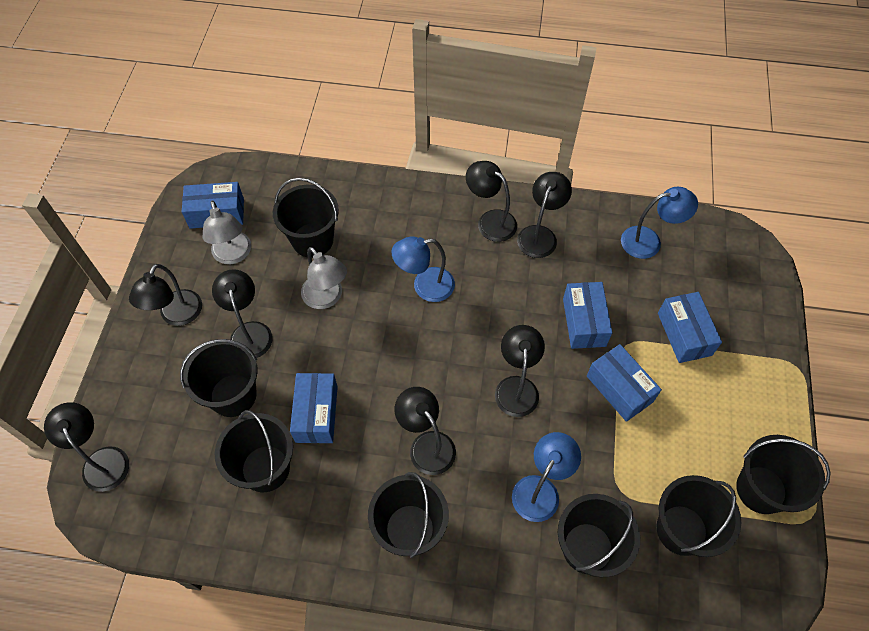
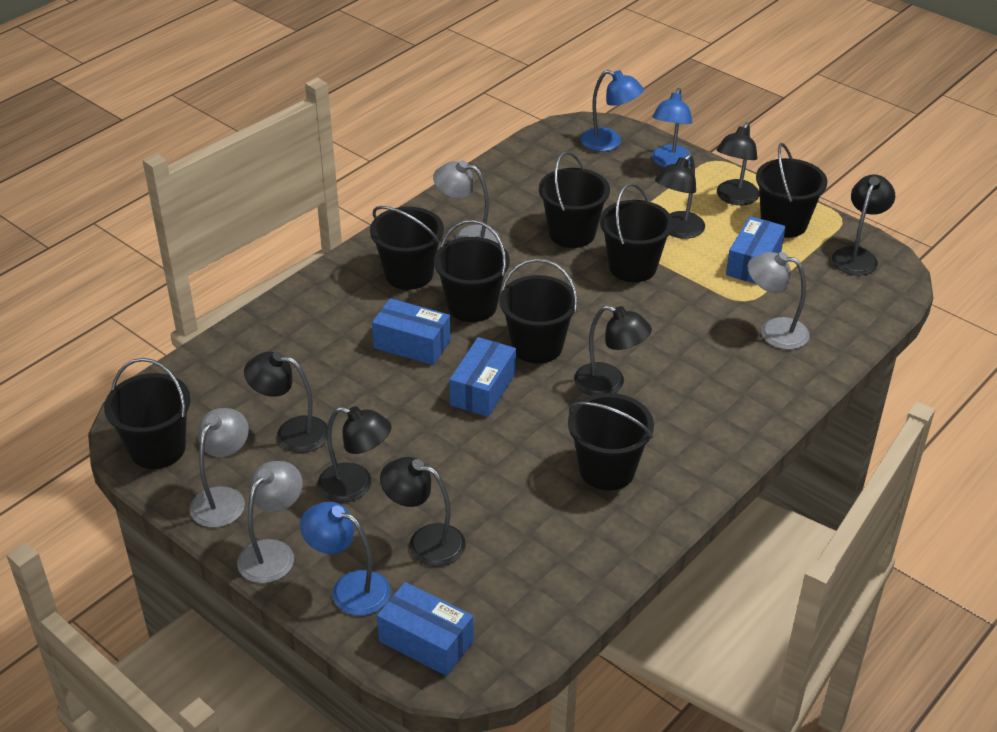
black bucket: 7 -> 8
blue box: 5 -> 4
grey lamp: 2 -> 4

